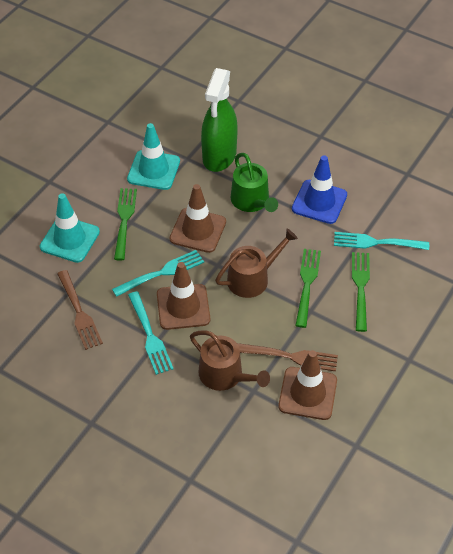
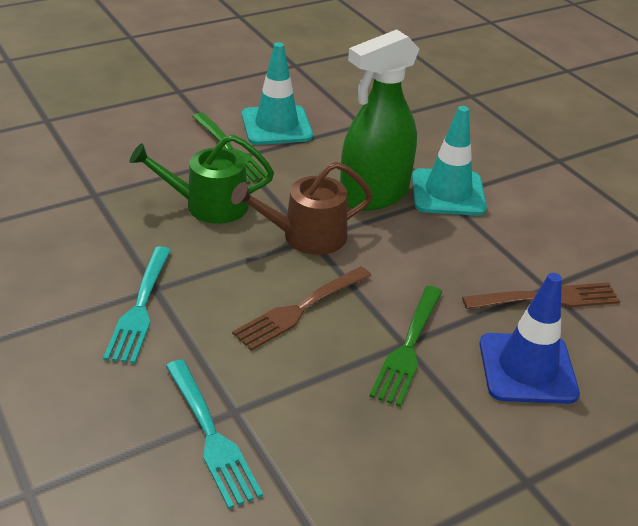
brown traffic cone: 3 -> 0
brown watering can: 2 -> 1
green fork: 3 -> 2
turquoise fork: 3 -> 2

